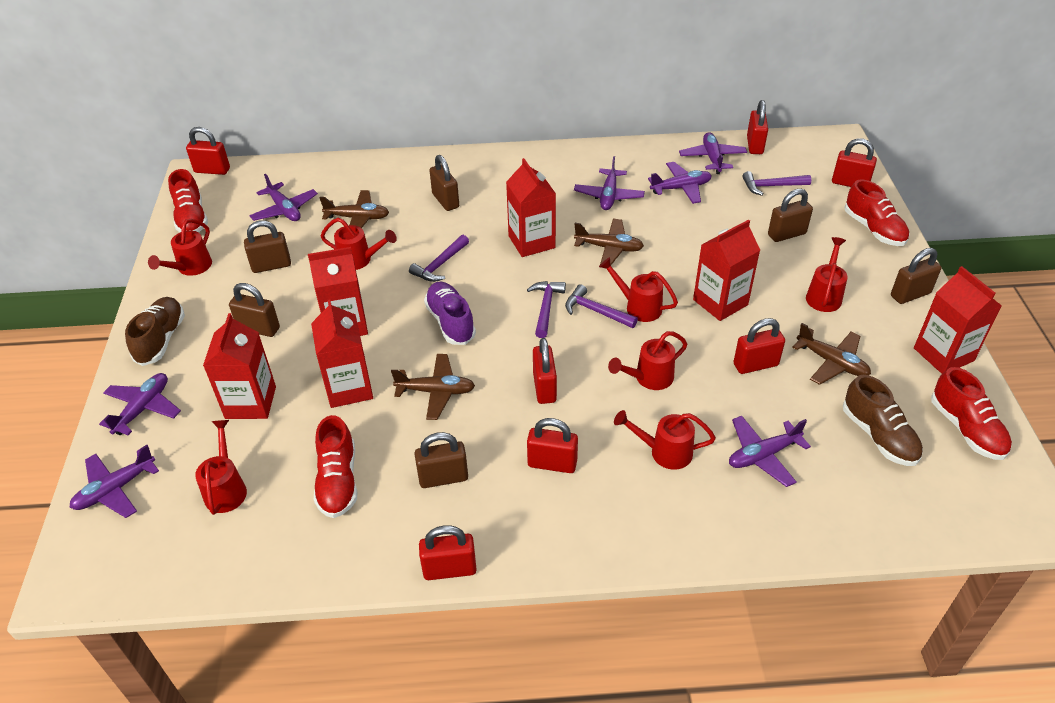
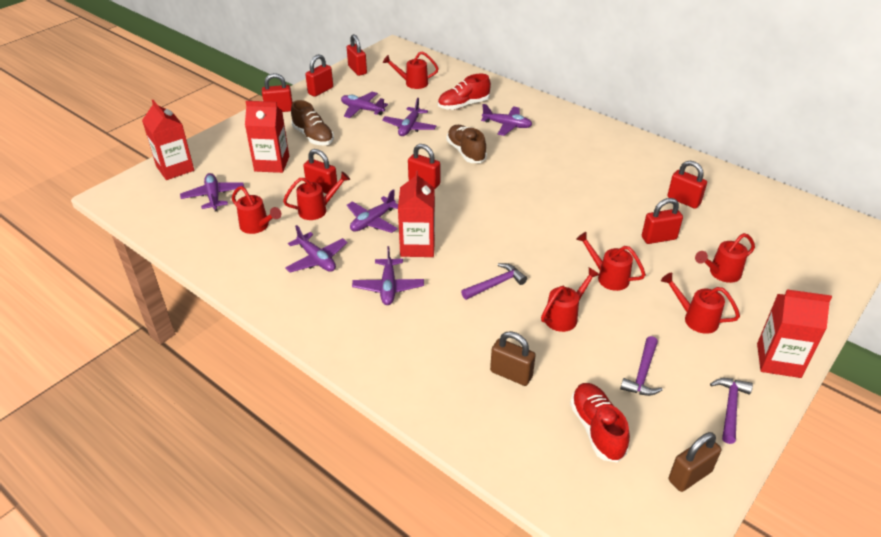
brown padlock: 6 -> 2
brown plane: 4 -> 0
purple hammer: 4 -> 3
purple shoe: 1 -> 0
red carton: 6 -> 4
red shoe: 4 -> 2

